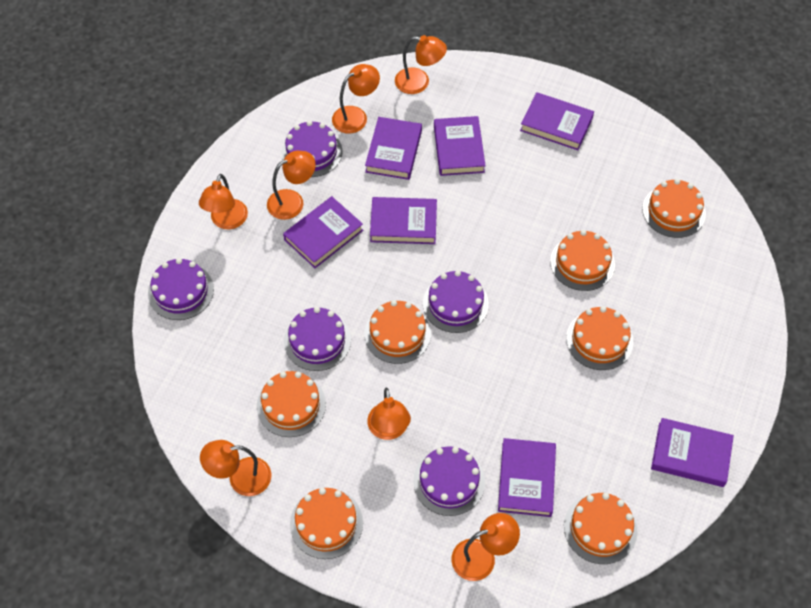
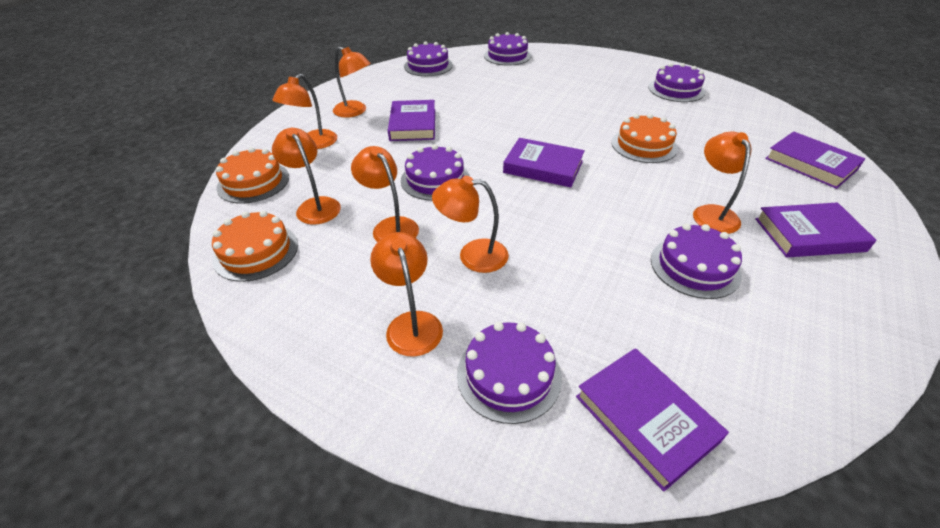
orange cake: 7 -> 3
purple book: 7 -> 5
purple cake: 5 -> 6

